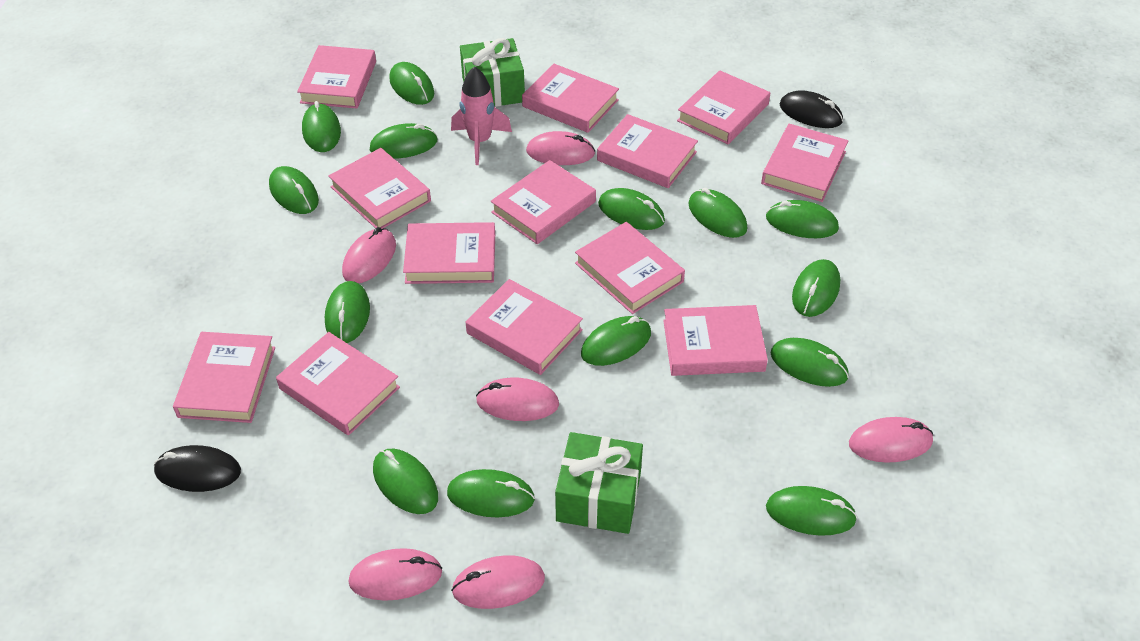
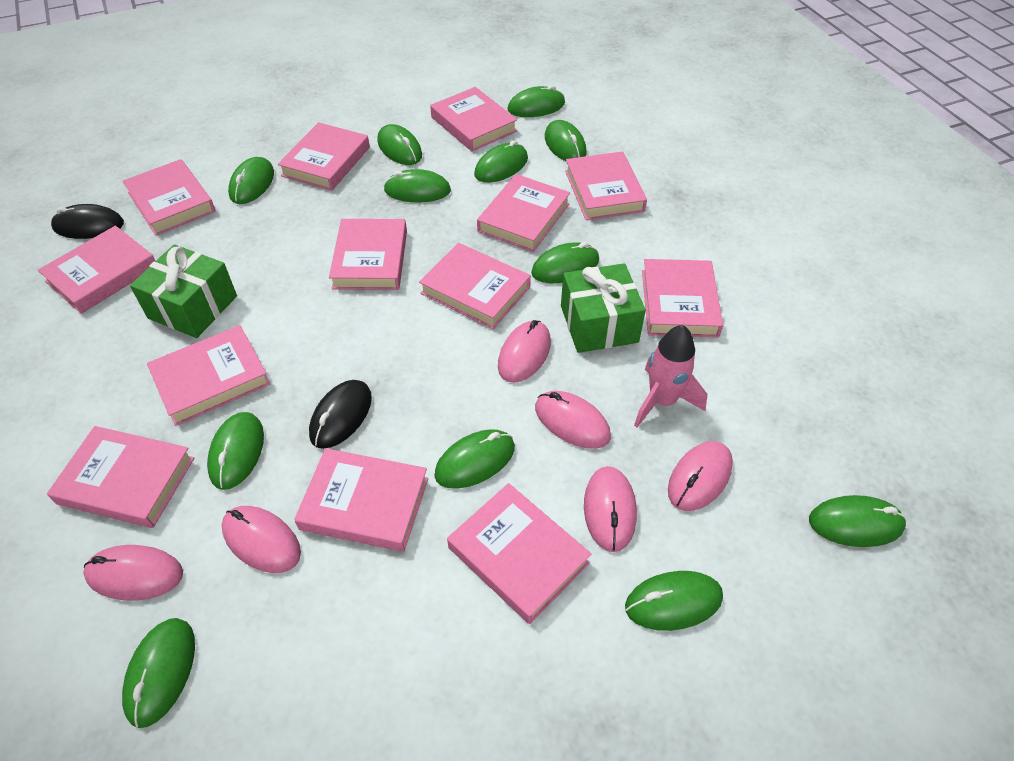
green mouse: 14 -> 12

